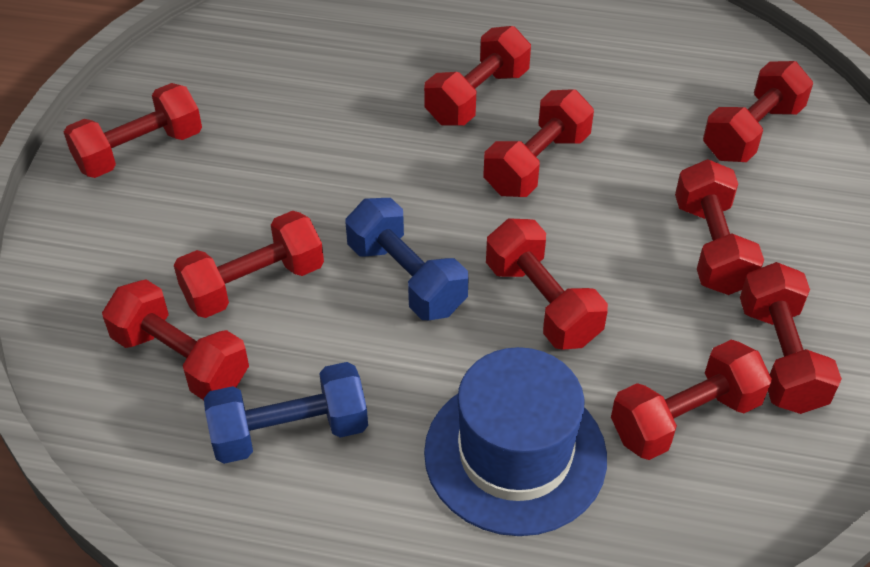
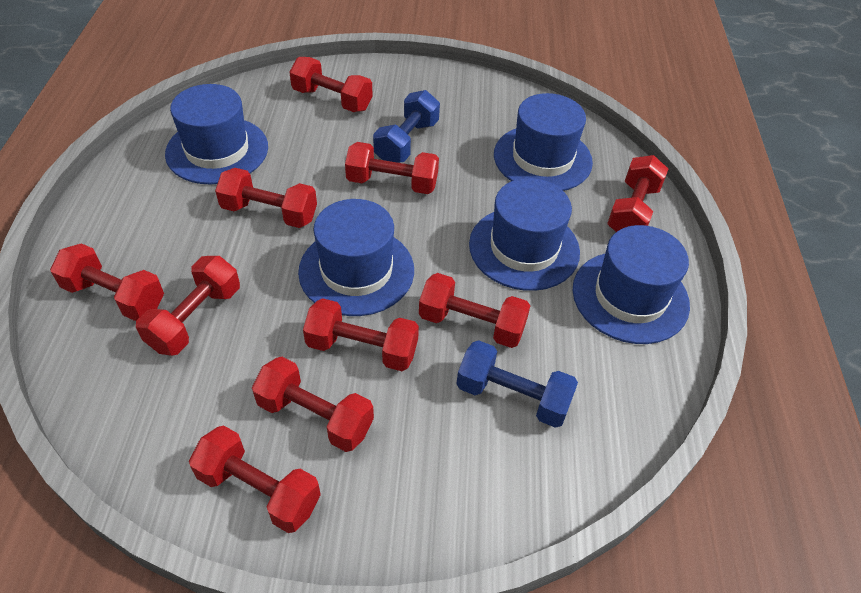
blue hat: 1 -> 5

